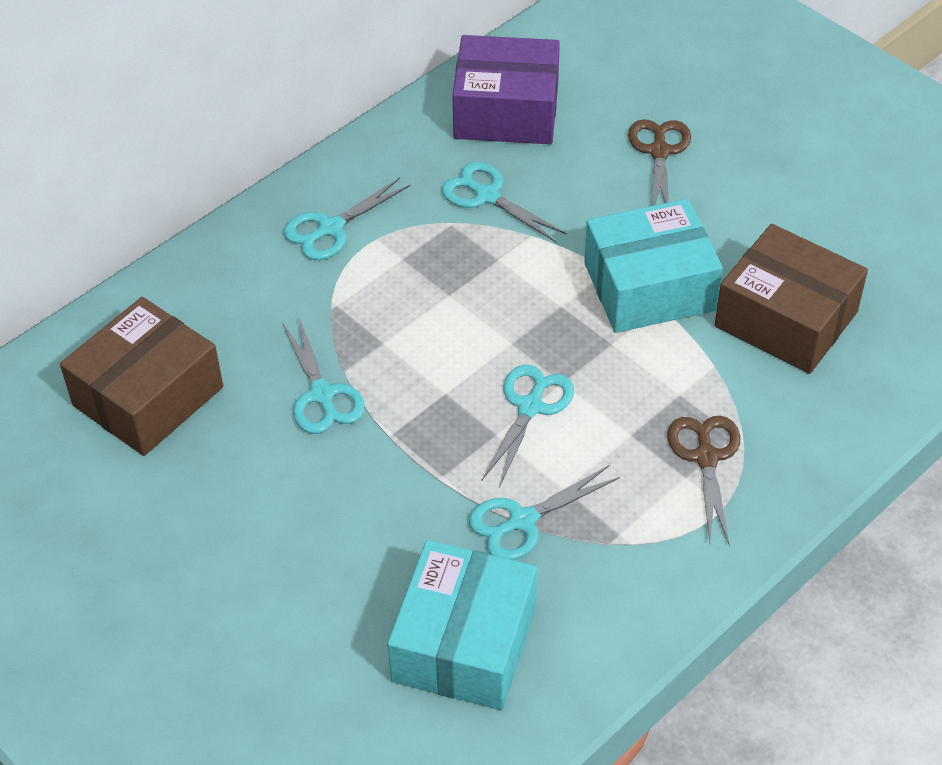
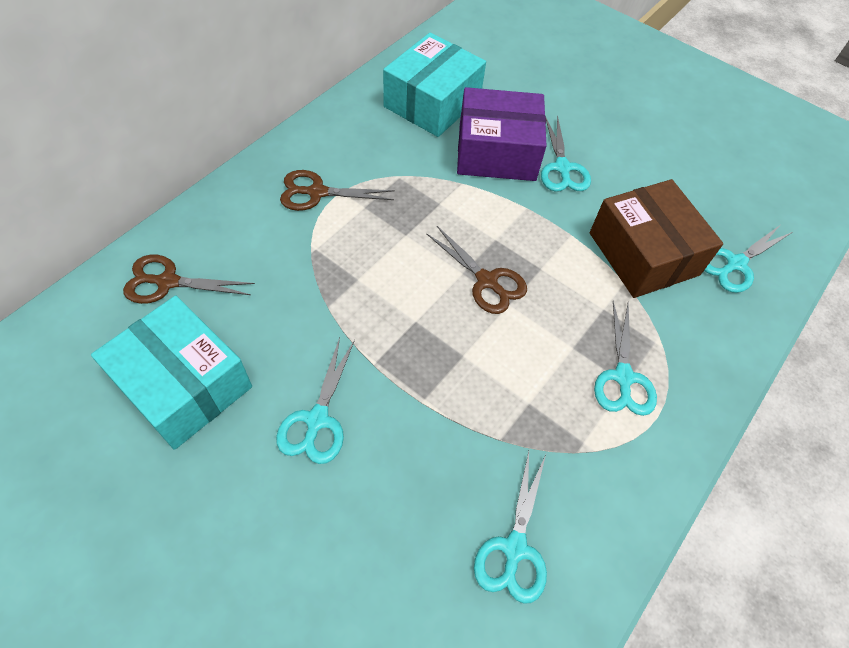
brown box: 2 -> 1
brown scissors: 2 -> 3

